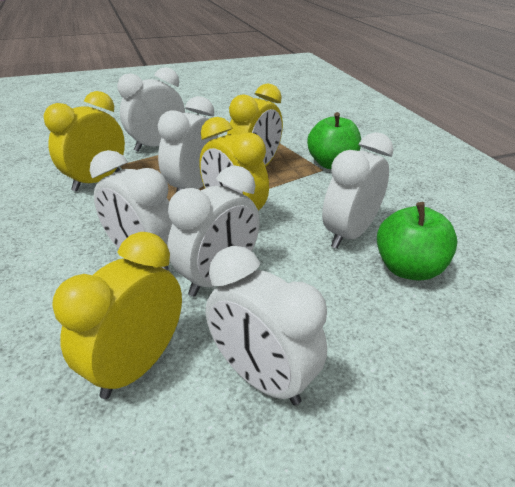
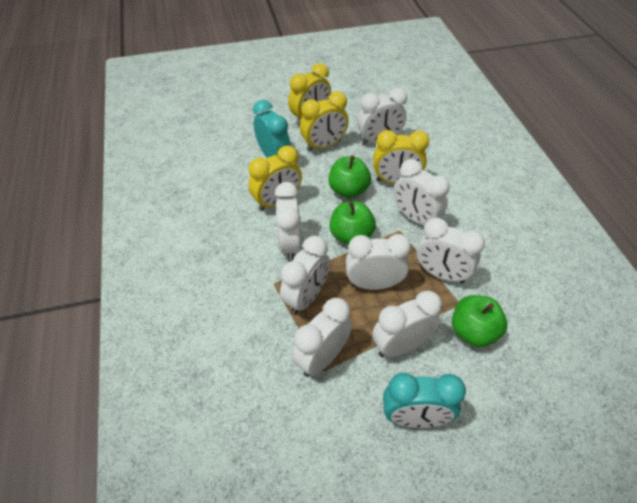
green apple: 2 -> 3
turquoise clock: 0 -> 2
white clock: 6 -> 8

